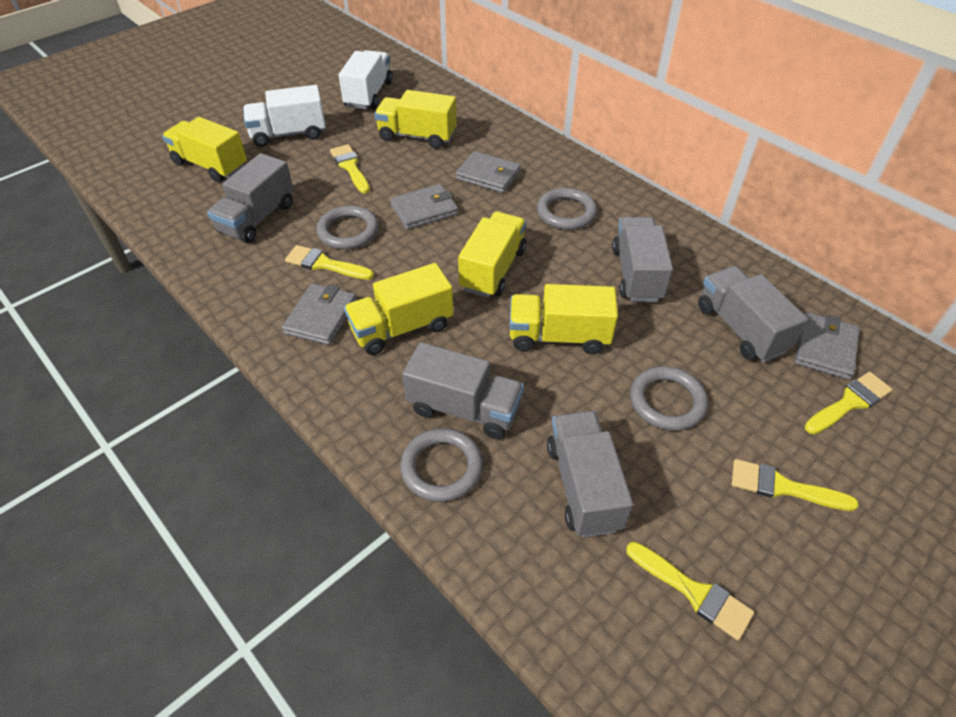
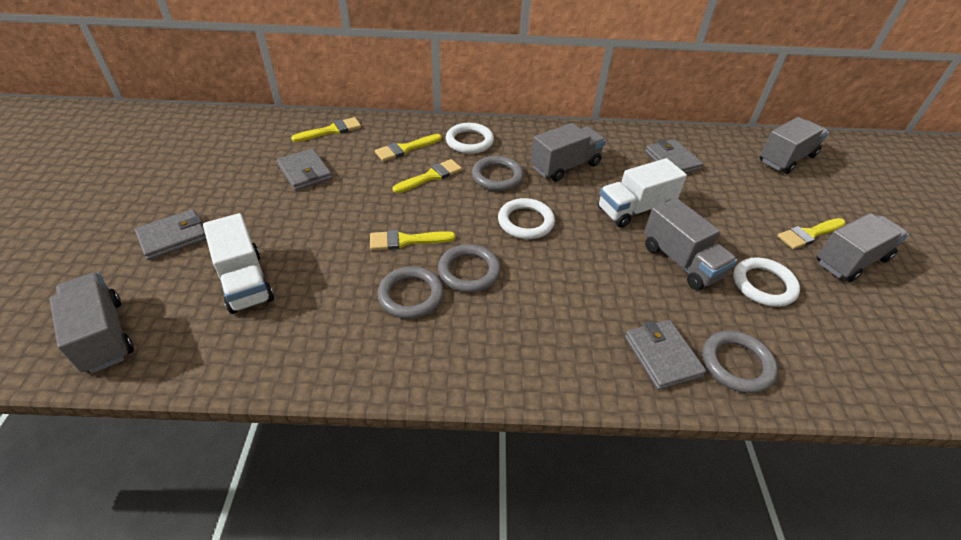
white ring: 0 -> 3
yellow truck: 5 -> 0

